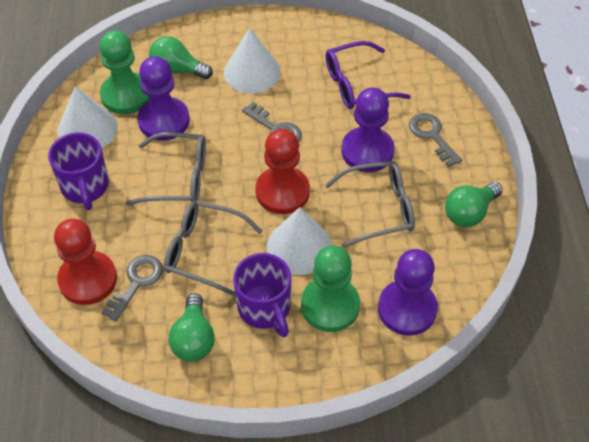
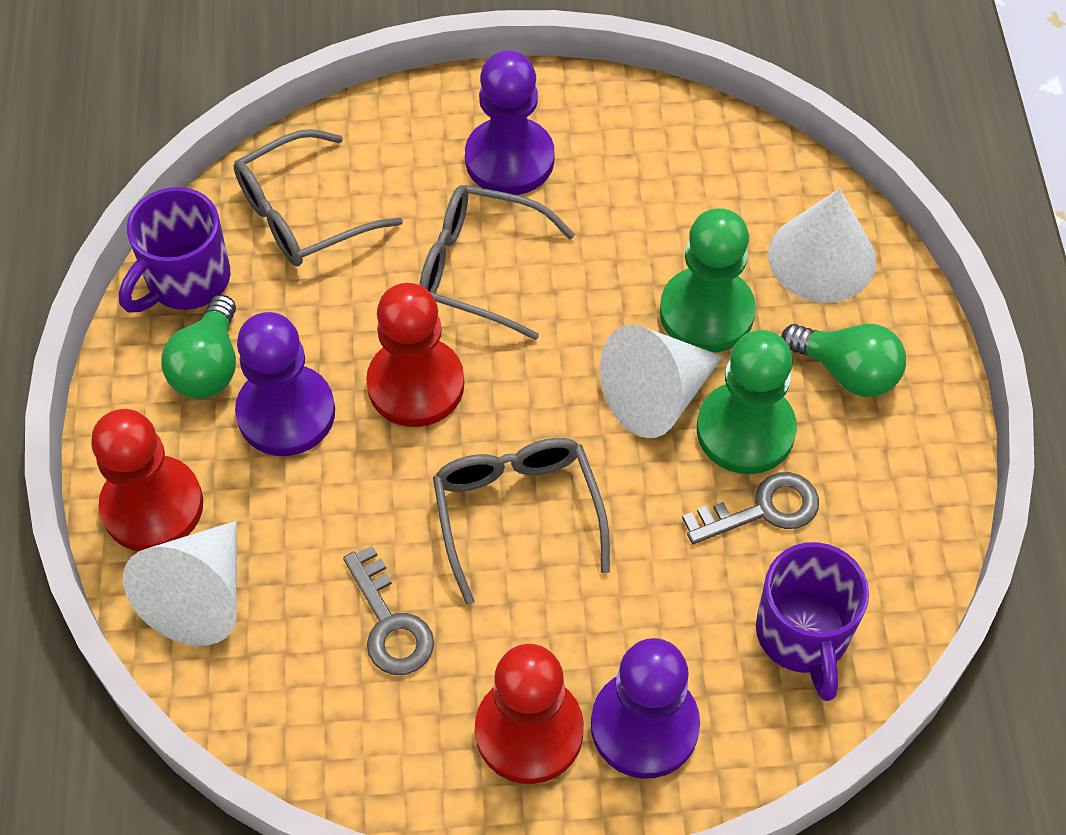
green light bulb: 3 -> 2
grey key: 3 -> 2
purple glasses: 1 -> 0
red pawn: 2 -> 3

